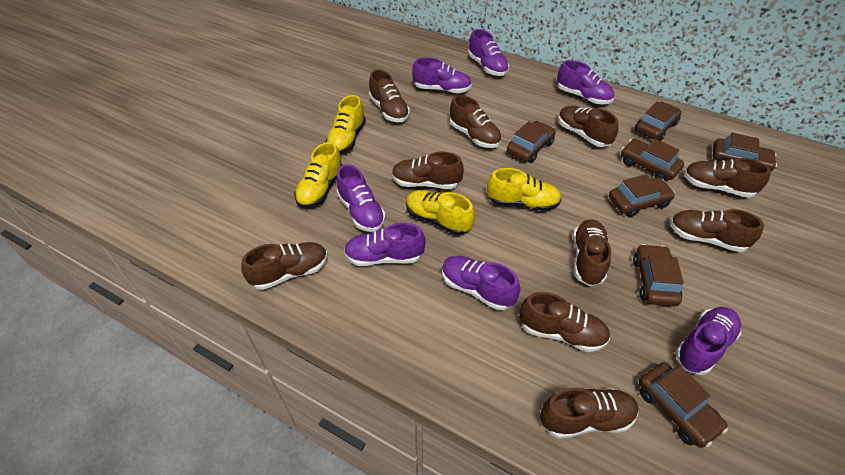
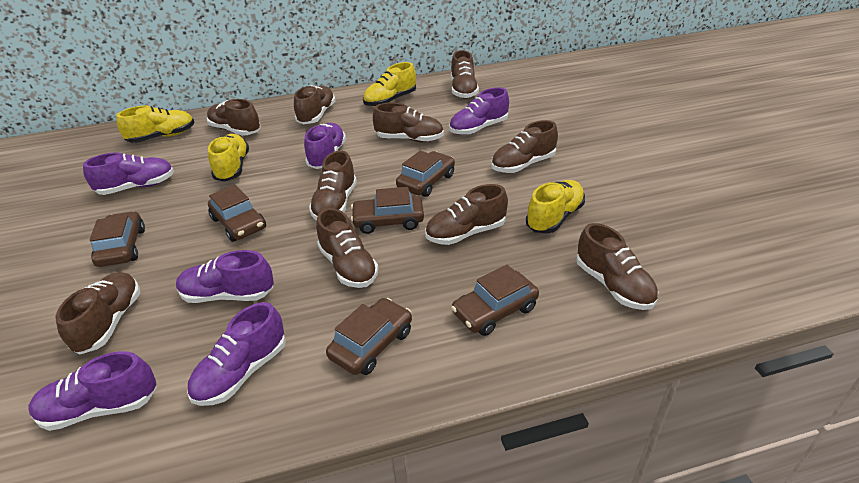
brown car: 7 -> 6
purple shoe: 7 -> 6

